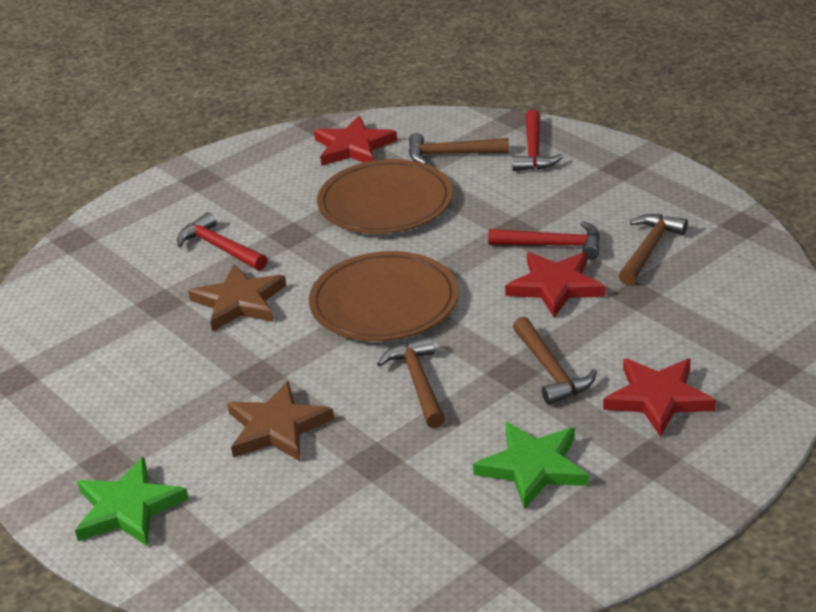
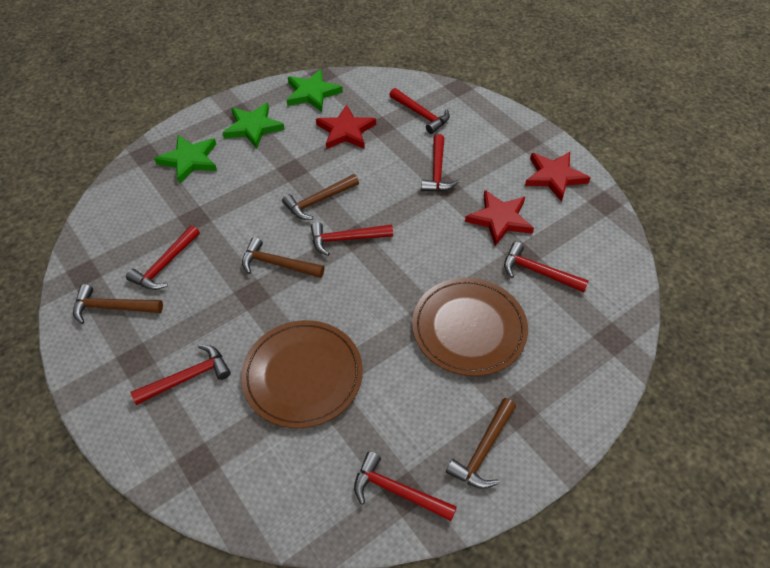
brown star: 2 -> 0
green star: 2 -> 3
red hammer: 3 -> 7

